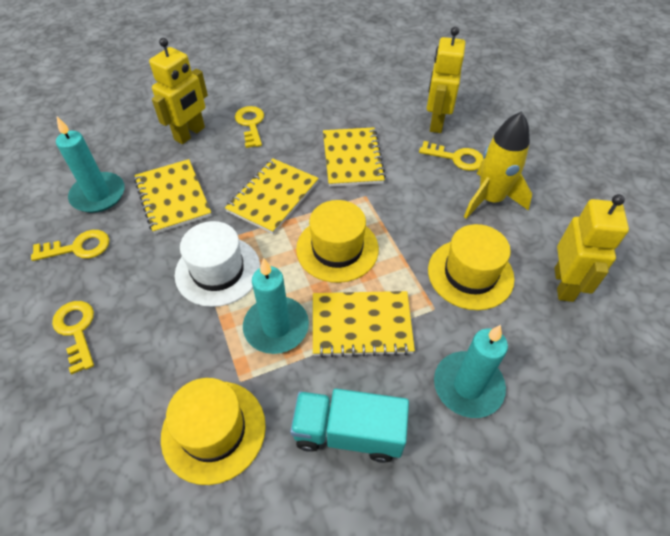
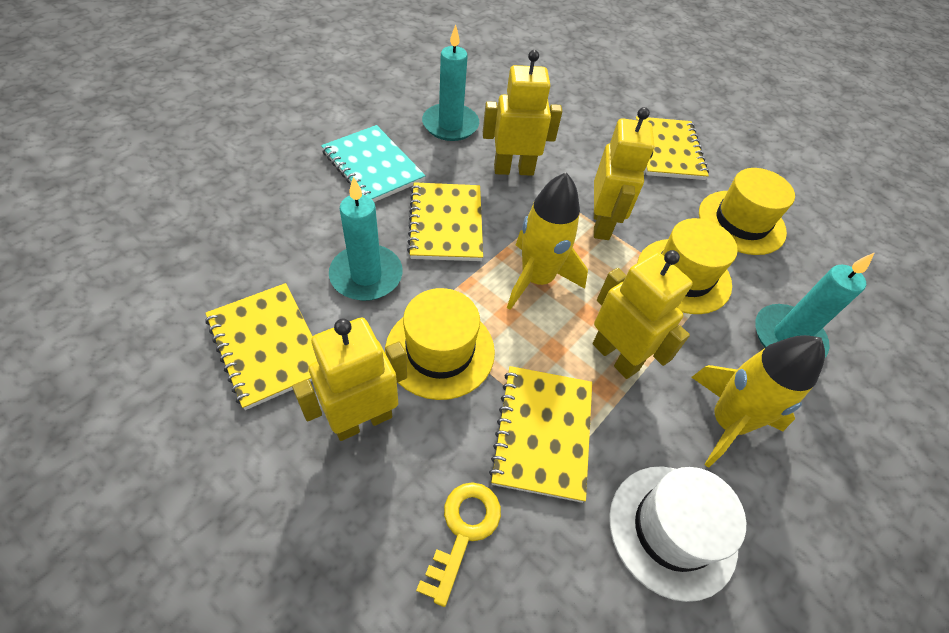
turquoise notebook: 0 -> 1
turquoise truck: 1 -> 0
yellow key: 4 -> 1
yellow robot: 3 -> 4
yellow rocket: 1 -> 2

